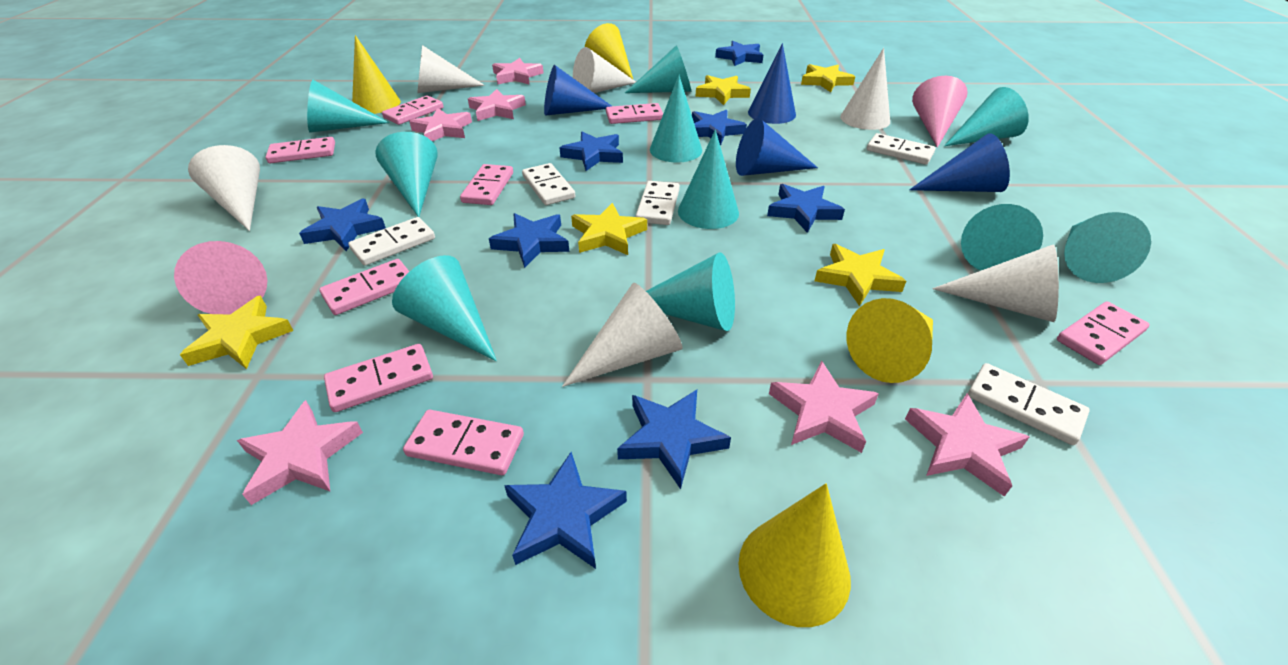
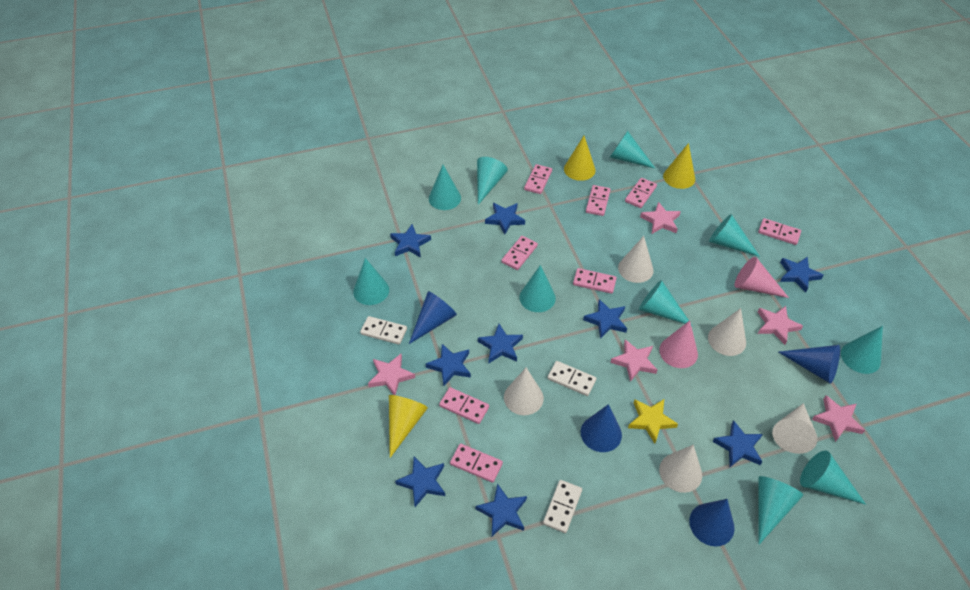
blue star: 8 -> 9
pink star: 6 -> 5
white cone: 6 -> 5
white domino: 5 -> 3
yellow cone: 4 -> 3
yellow star: 5 -> 1

